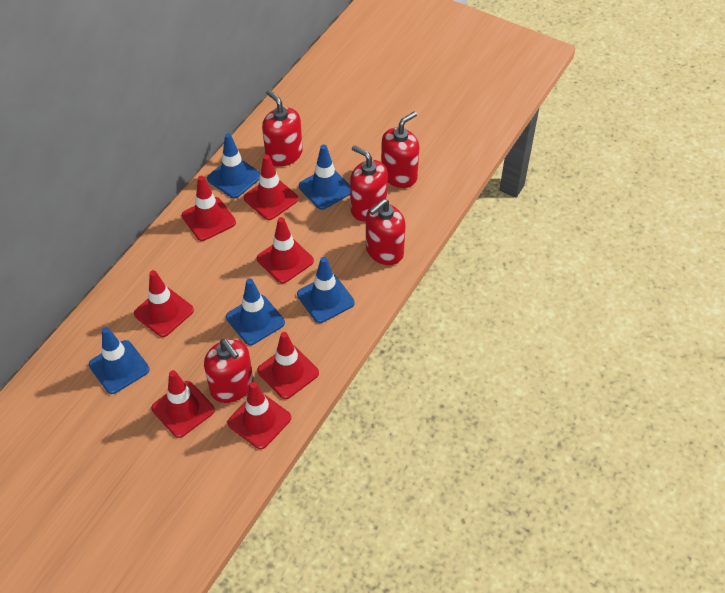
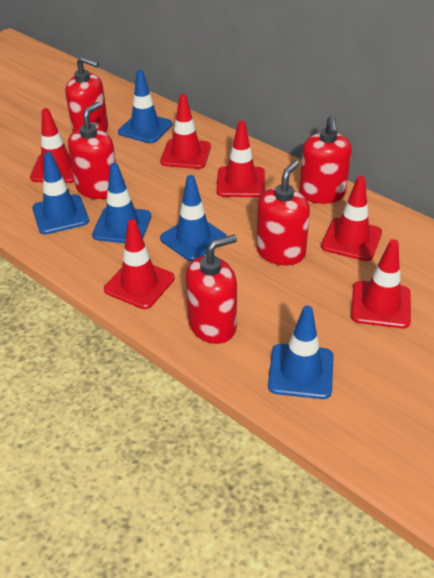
red traffic cone: 7 -> 6

